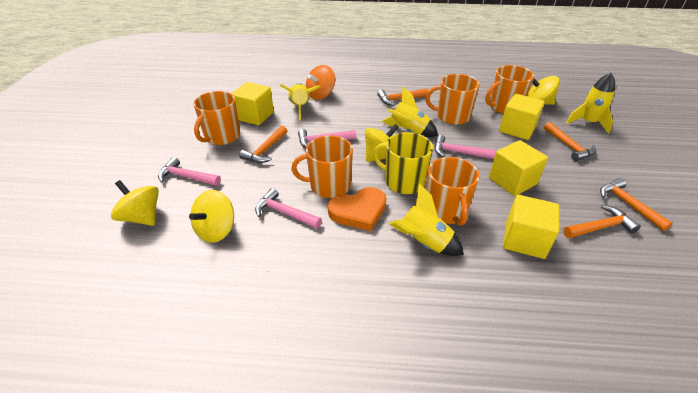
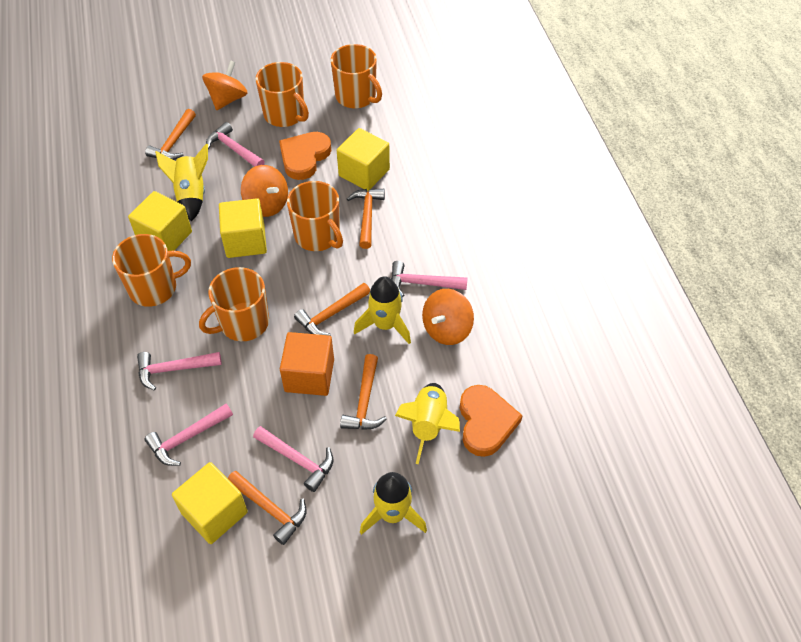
orange cube: 0 -> 1
orange heart: 1 -> 2
orange spinning top: 1 -> 3
pink hammer: 4 -> 5
yellow mug: 1 -> 0
yellow spinning top: 4 -> 0

